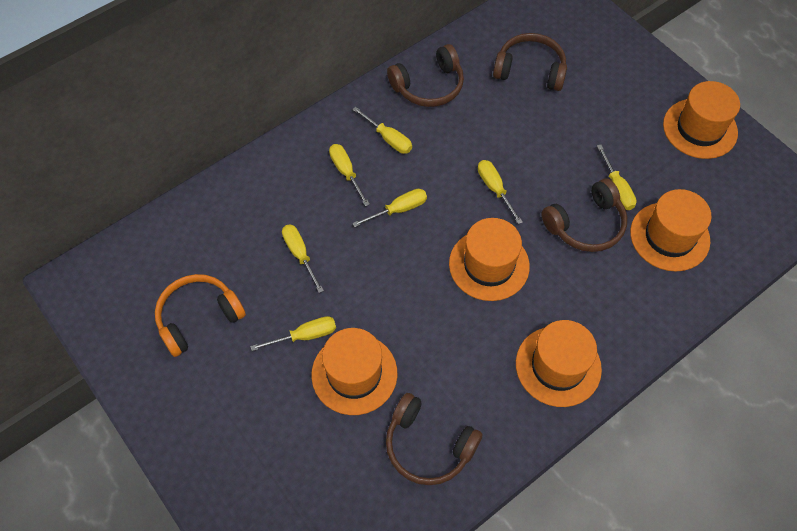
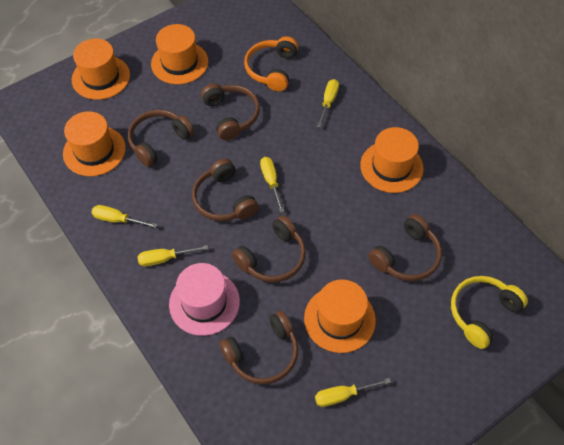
brown headphones: 4 -> 6
pink hat: 0 -> 1
yellow headphones: 0 -> 1
yellow screwdriver: 7 -> 5

